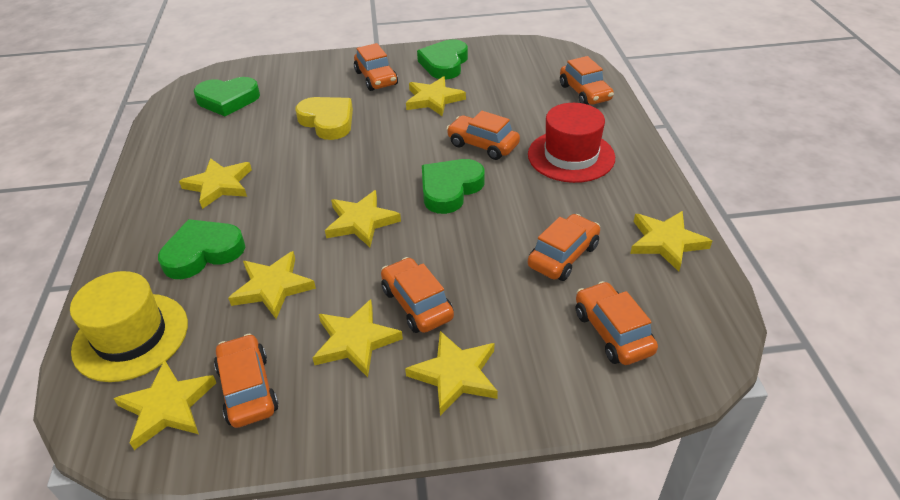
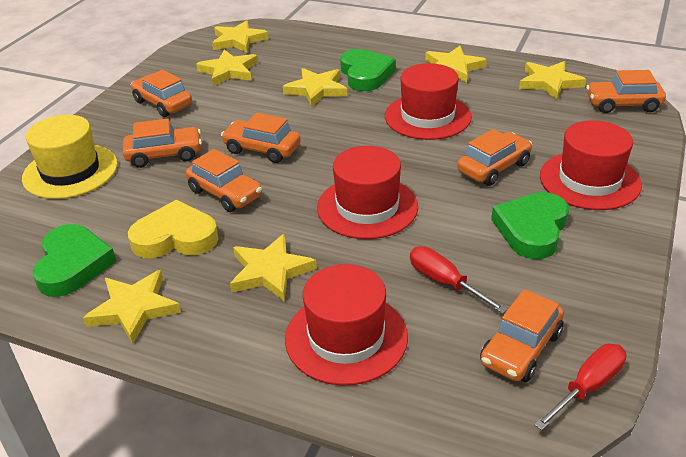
green heart: 4 -> 3
red hat: 1 -> 4
red screwdriver: 0 -> 2
yellow star: 8 -> 7

